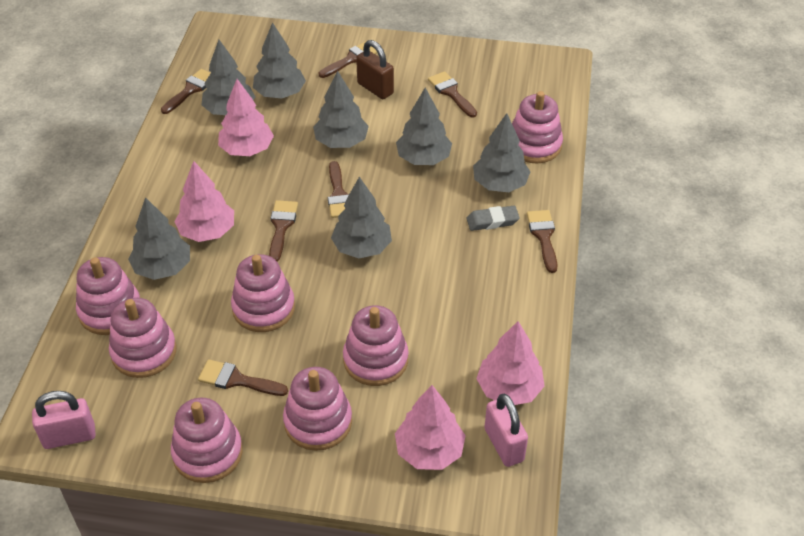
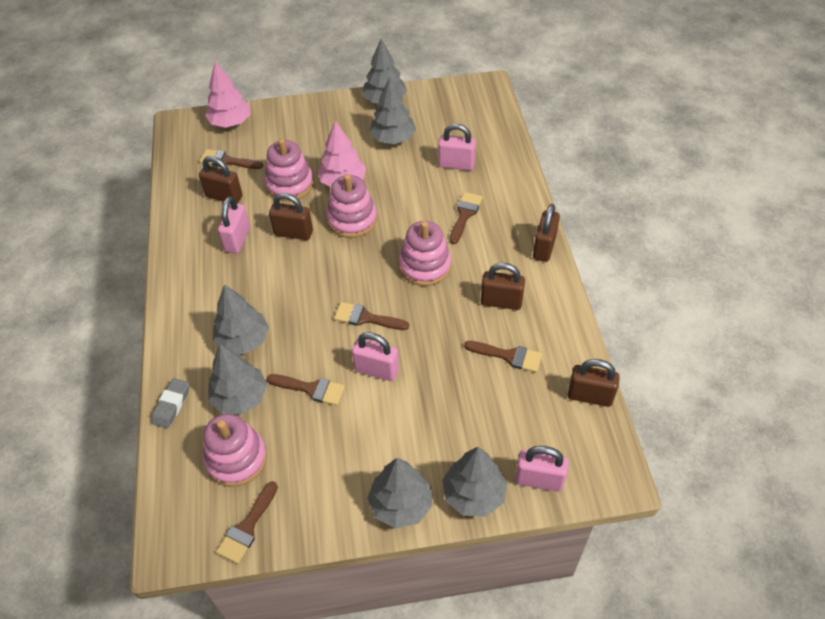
brown brush: 7 -> 6
brown padlock: 1 -> 5
grey tree: 7 -> 6
pink padlock: 2 -> 4
pink stacking toy: 7 -> 4
pink tree: 4 -> 2

